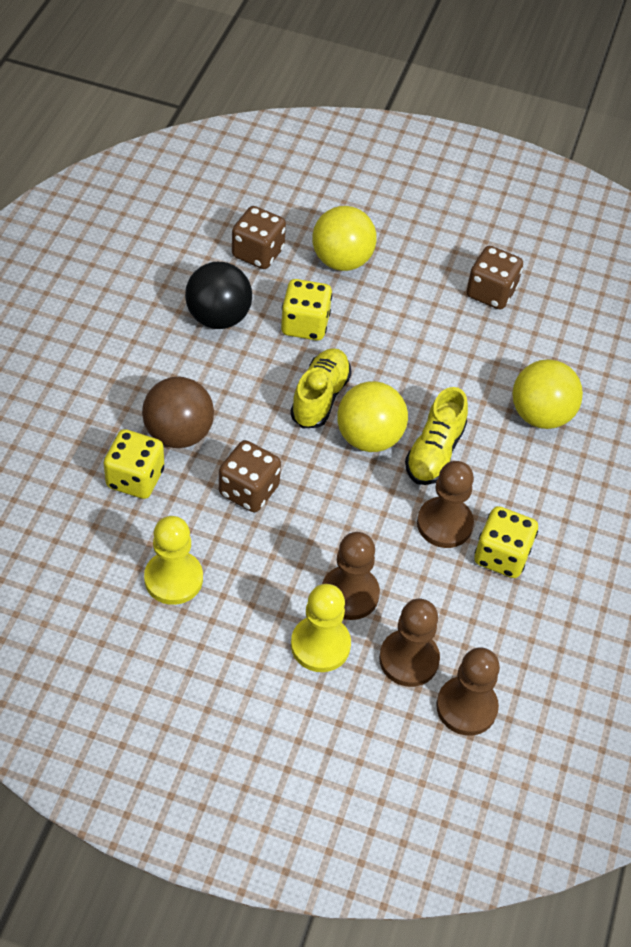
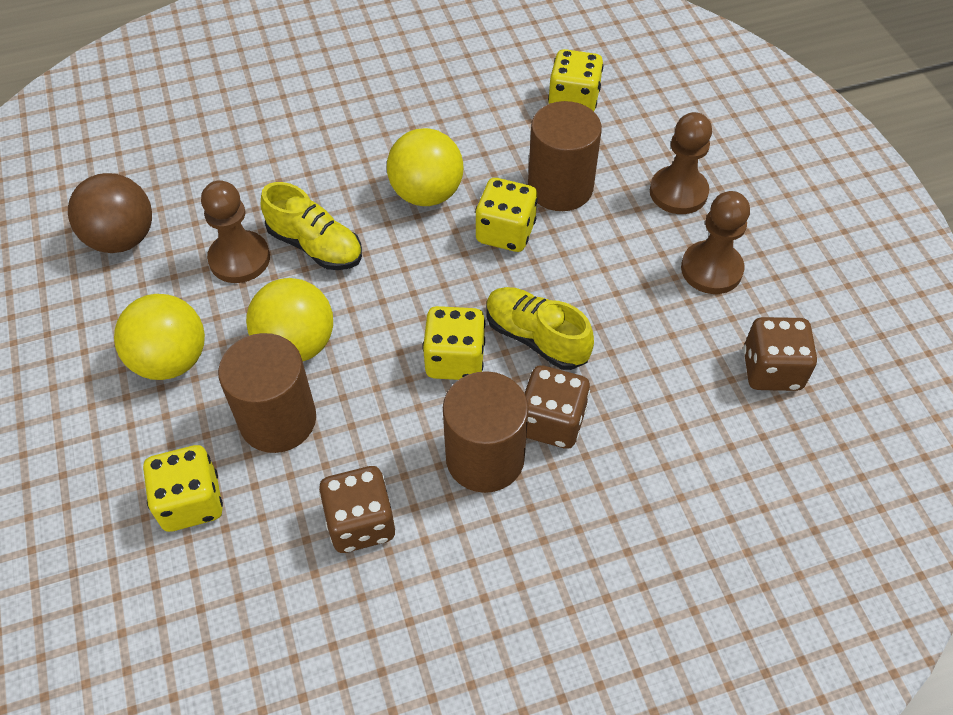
black ball: 1 -> 0
brown cylinder: 0 -> 3
brown pawn: 4 -> 3
yellow dice: 3 -> 4
yellow pawn: 2 -> 0

